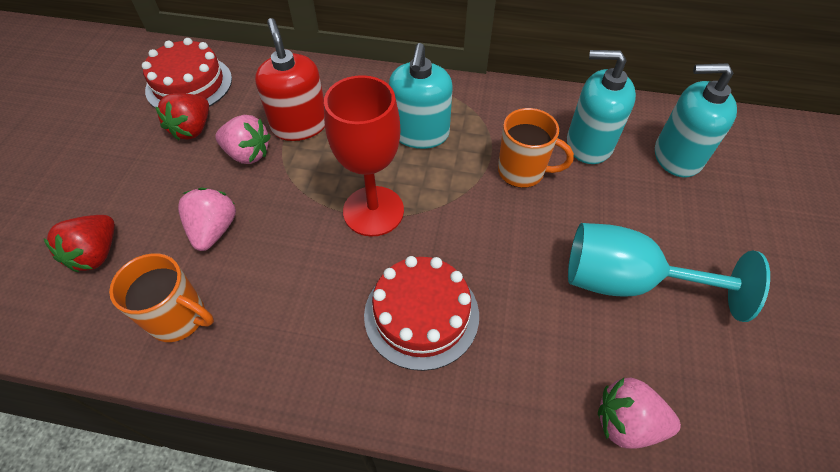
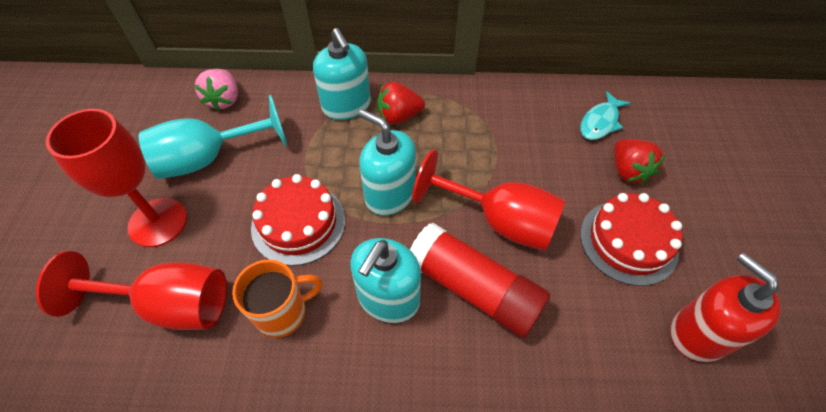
orange mug: 2 -> 1
pink strawberry: 3 -> 1
red glue stick: 0 -> 1
red goblet: 1 -> 3
turquoise fish: 0 -> 1

